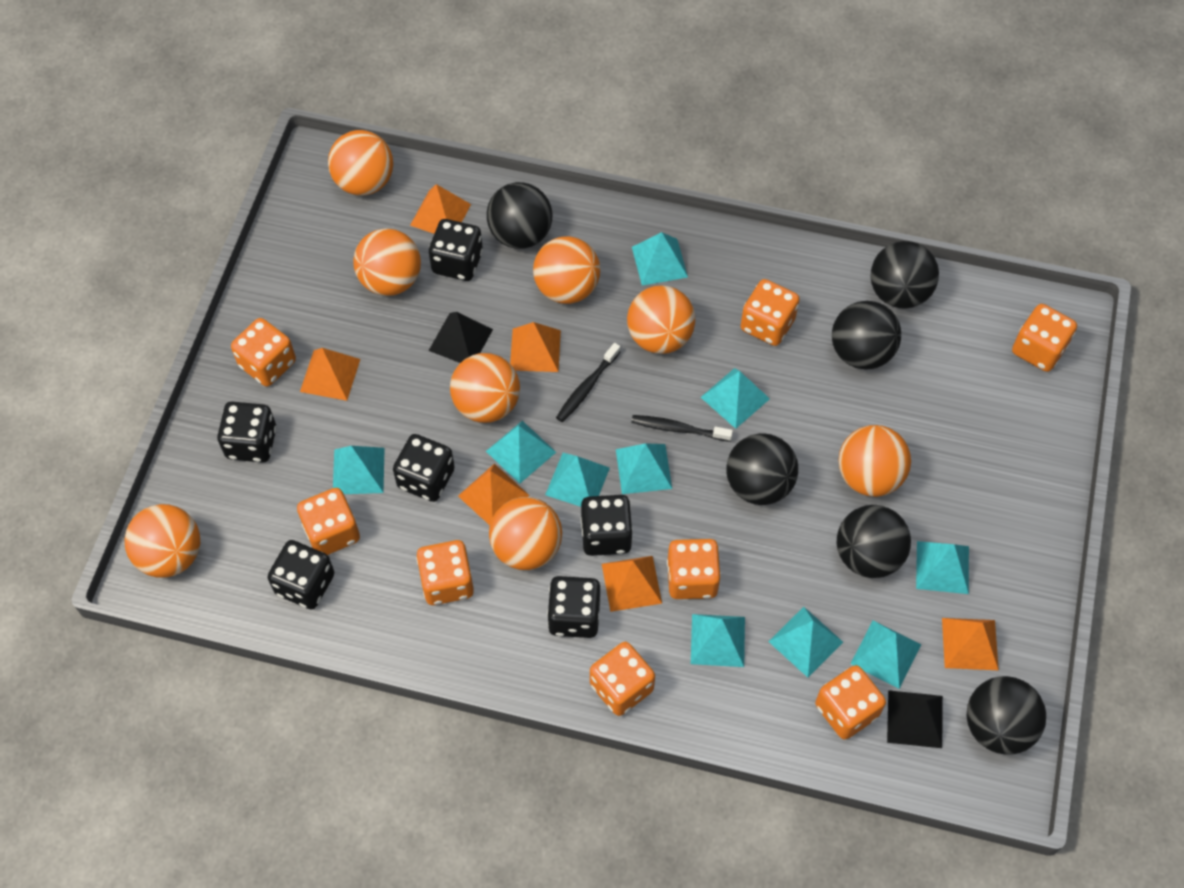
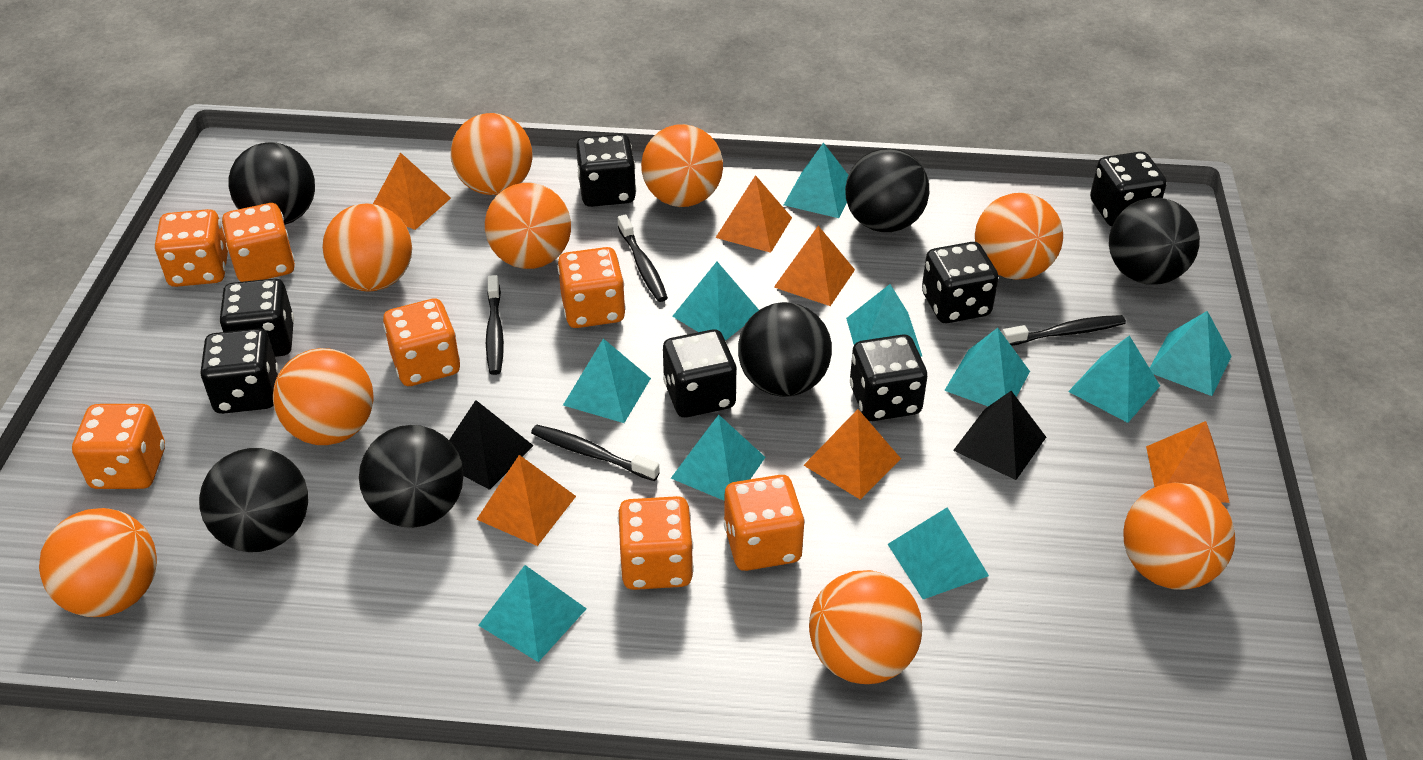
black dice: 6 -> 7
black toothbrush: 2 -> 4
orange ball: 8 -> 9
orange dice: 8 -> 7

